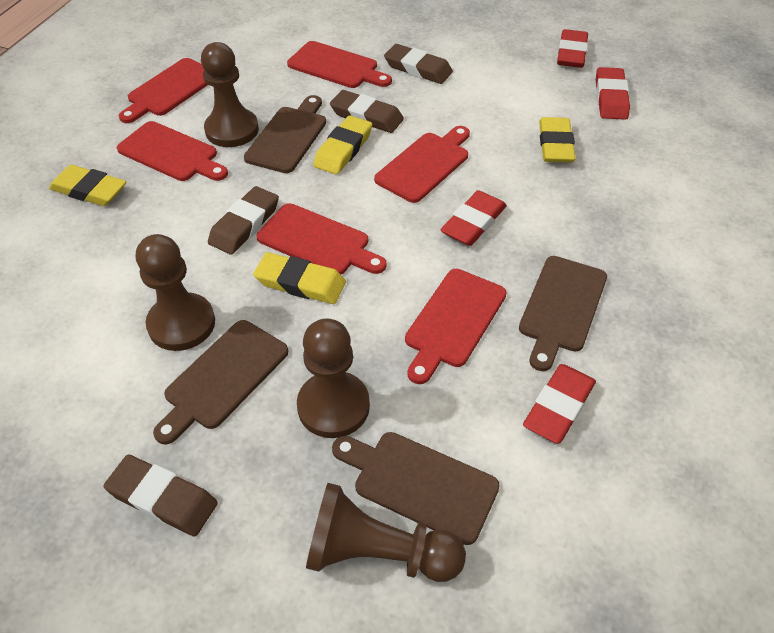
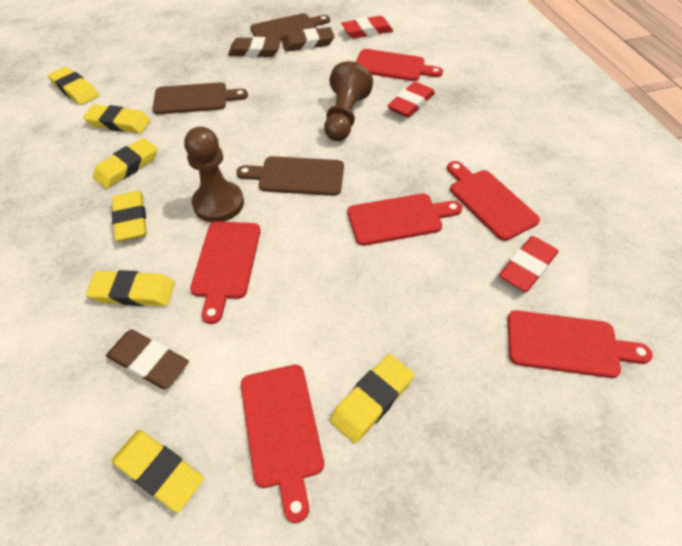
brown cutting board: 4 -> 3
brown eraser: 4 -> 3
brown pawn: 4 -> 2
red eraser: 4 -> 3
yellow eraser: 4 -> 7

